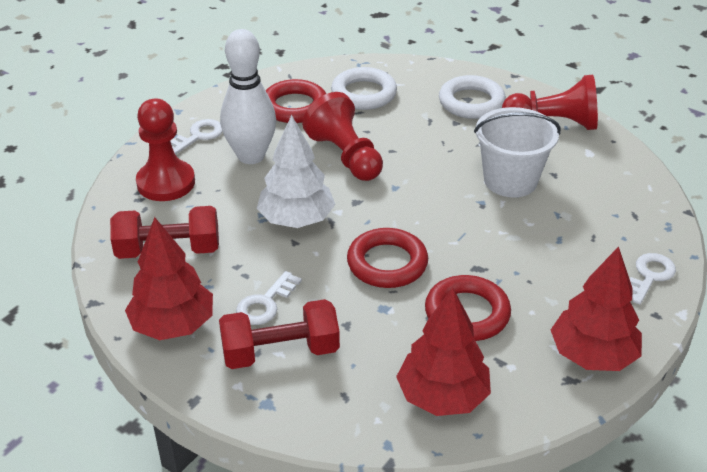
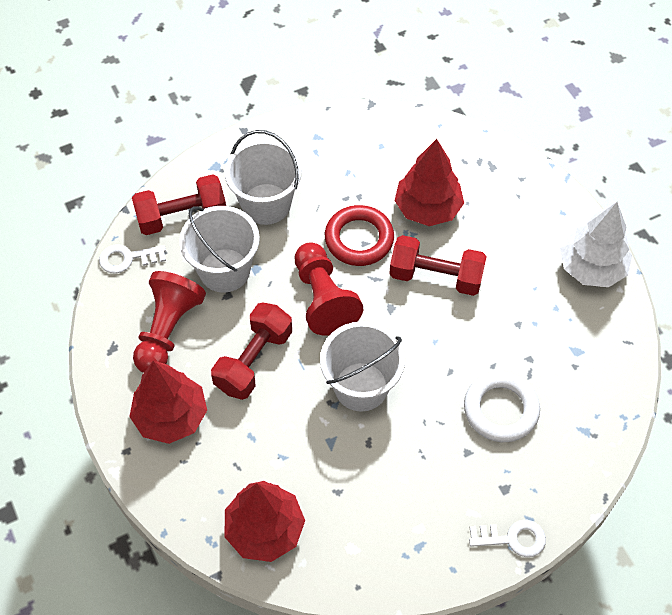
red dumbbell: 2 -> 3
red pawn: 3 -> 2
red ring: 3 -> 1
white bowling pin: 1 -> 0
white bucket: 1 -> 3
white key: 3 -> 2
white ring: 2 -> 1

